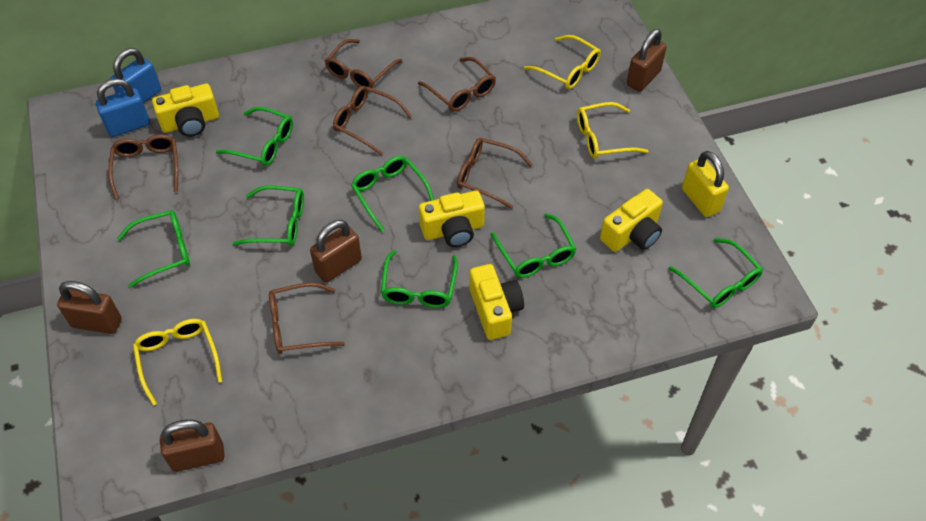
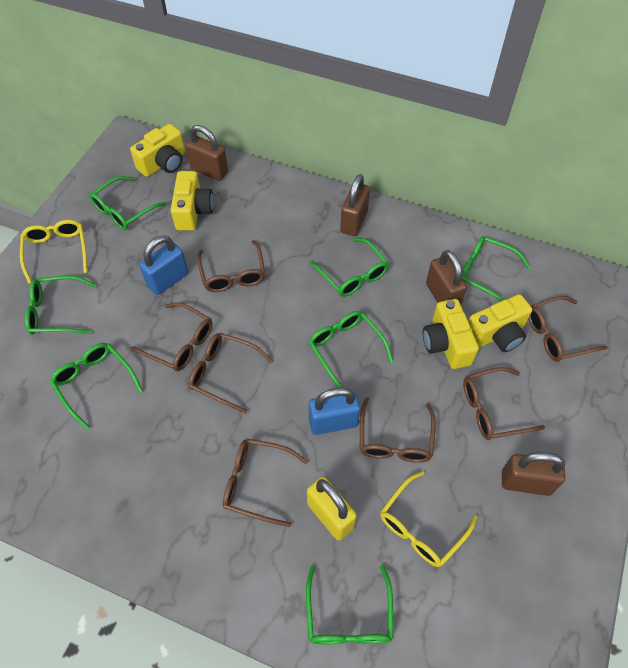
brown glasses: 6 -> 7
yellow glasses: 3 -> 2

